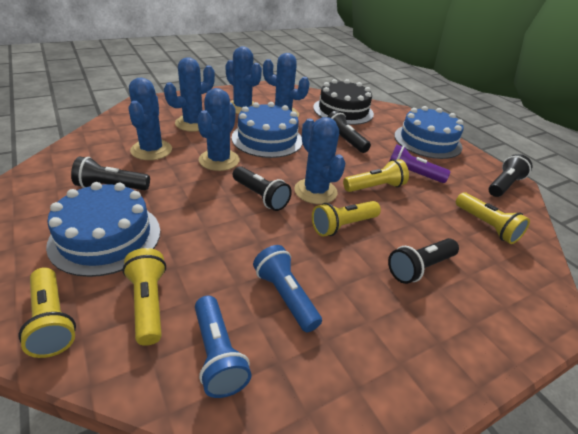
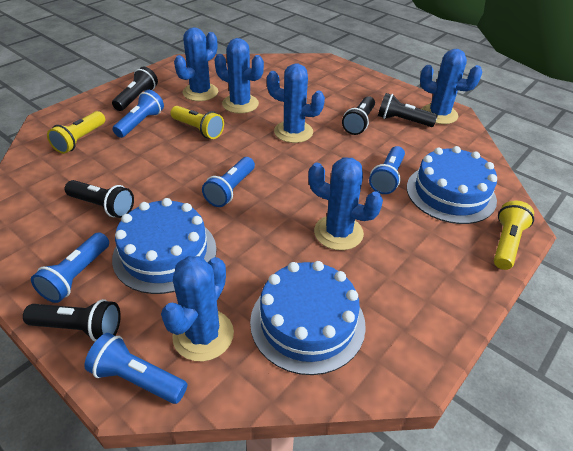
black cake: 1 -> 0
blue flashlight: 2 -> 5
purple flashlight: 1 -> 0
yellow flashlight: 5 -> 3

